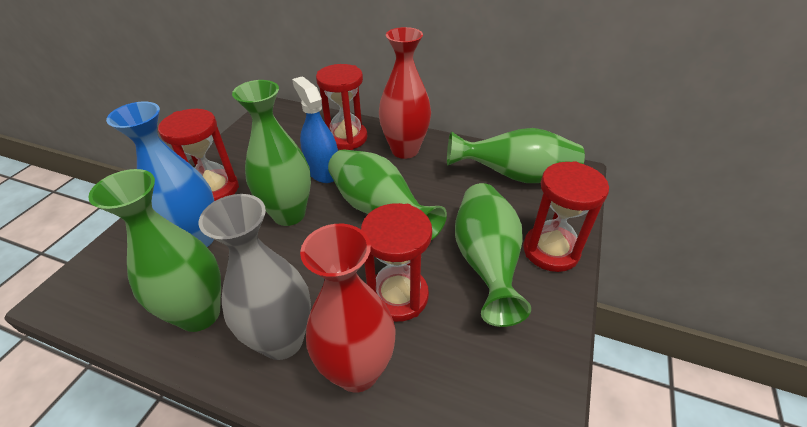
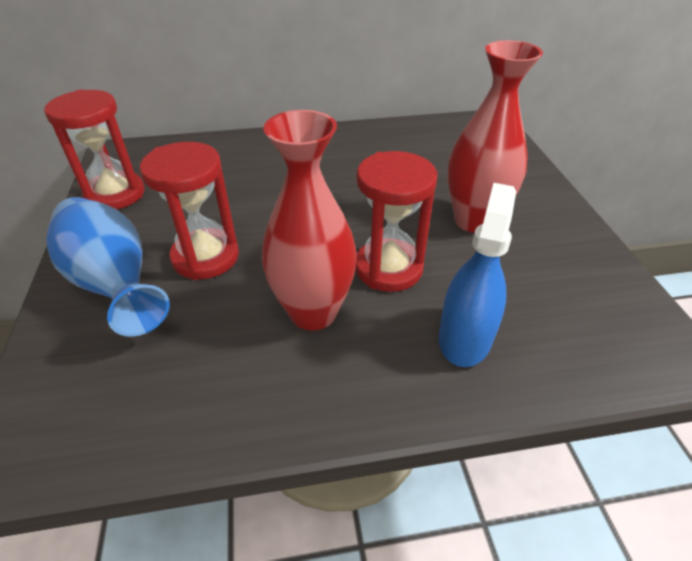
green vase: 5 -> 0
grey vase: 1 -> 0
red hourglass: 4 -> 3

